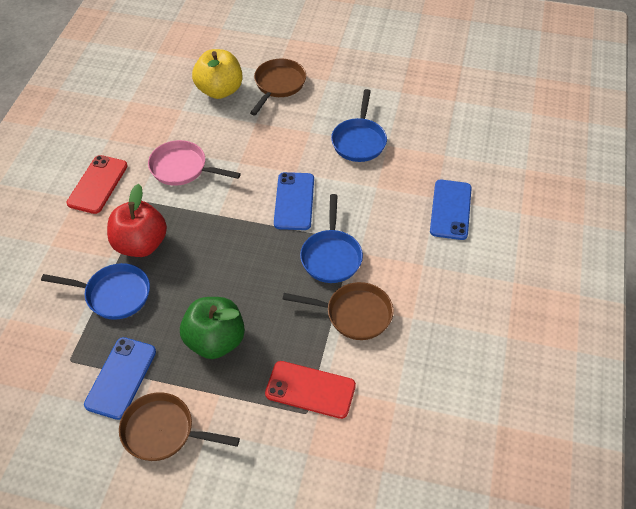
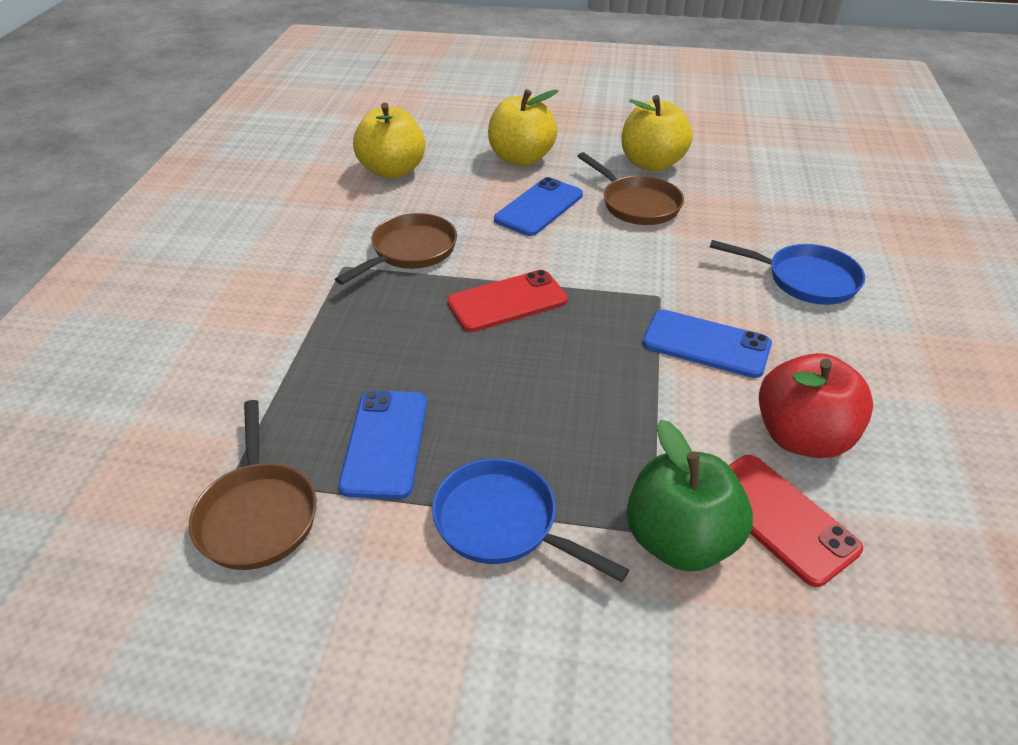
blue pan: 3 -> 2
pink pan: 1 -> 0
yellow apple: 1 -> 3

